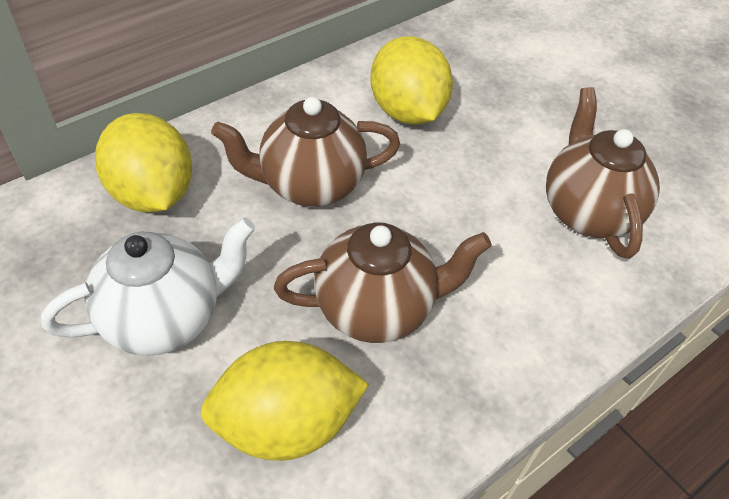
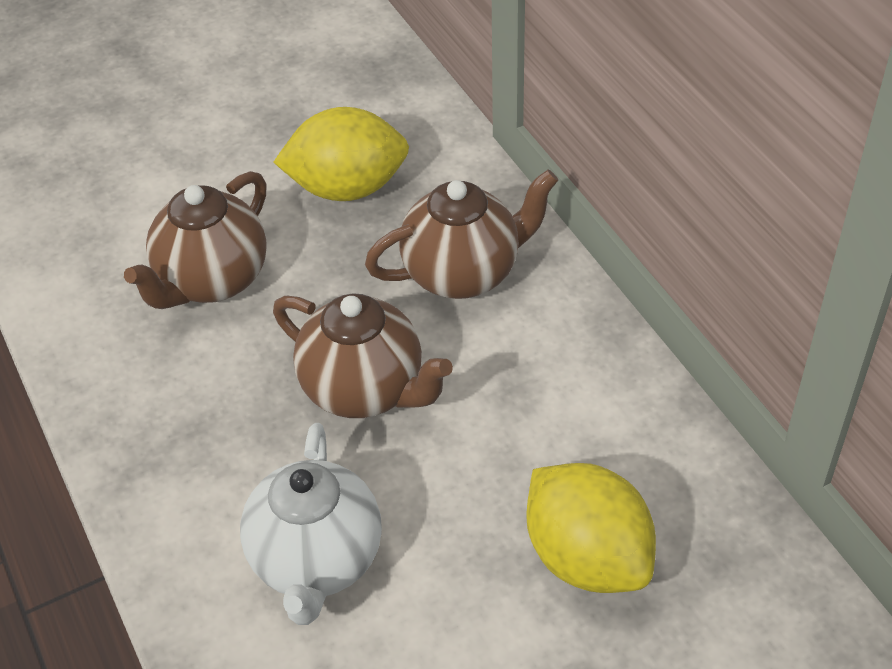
yellow lemon: 3 -> 2

